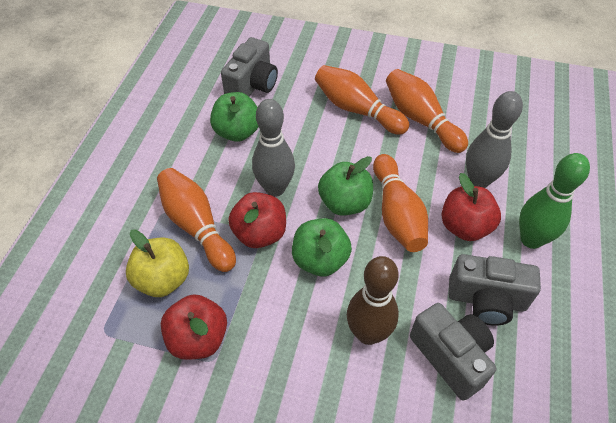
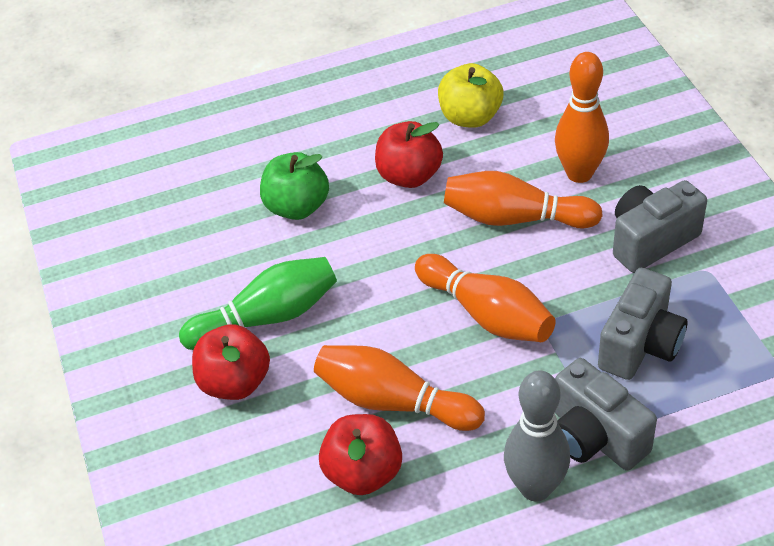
brown bowling pin: 1 -> 0
green apple: 3 -> 1
grey bowling pin: 2 -> 1

